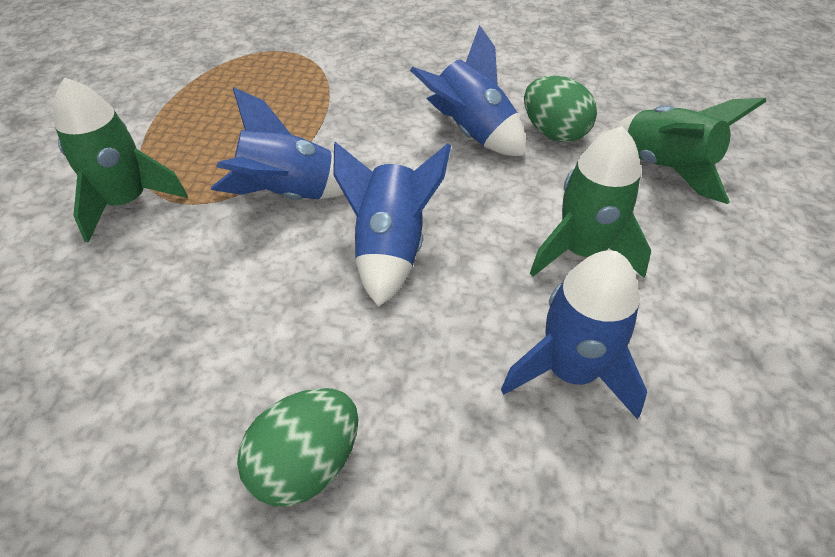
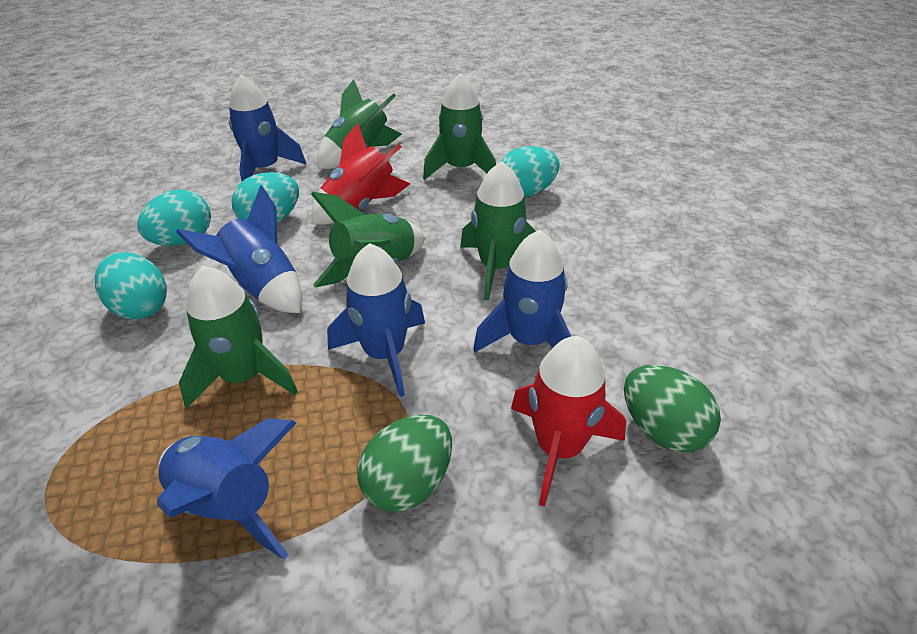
blue rocket: 4 -> 5
green rocket: 3 -> 5
red rocket: 0 -> 2
turquoise egg: 0 -> 4

